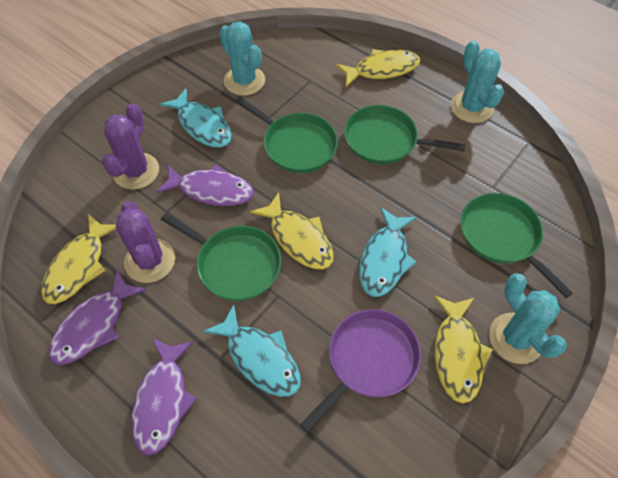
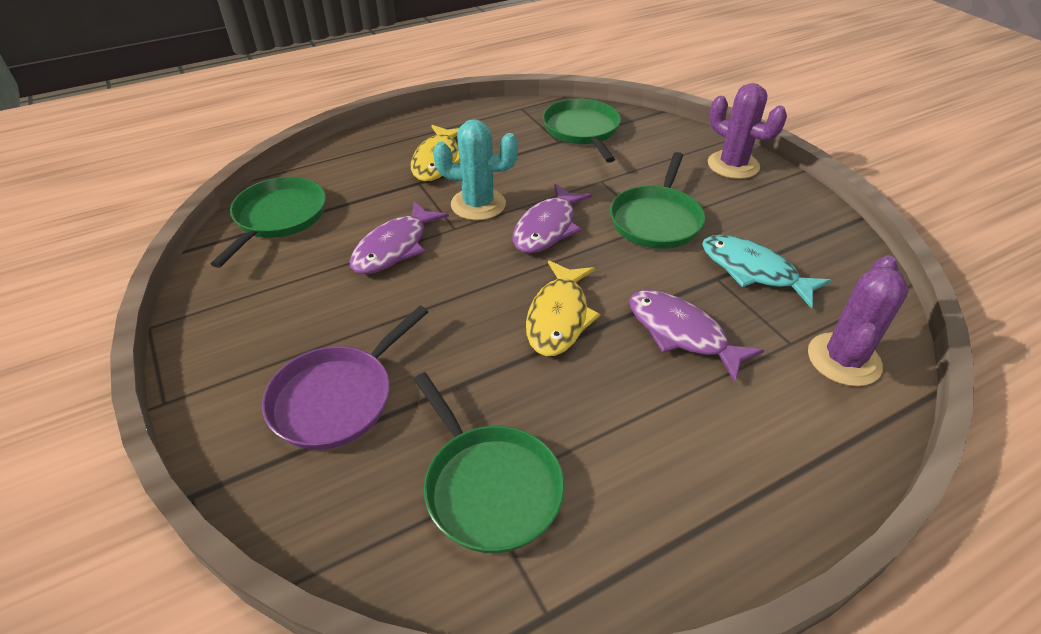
turquoise cactus: 3 -> 1
turquoise fish: 3 -> 1
yellow fish: 4 -> 2

